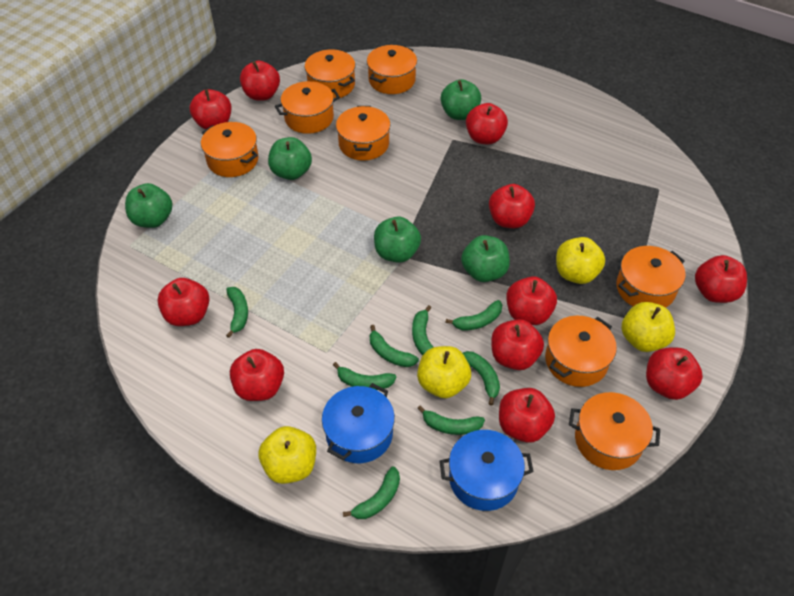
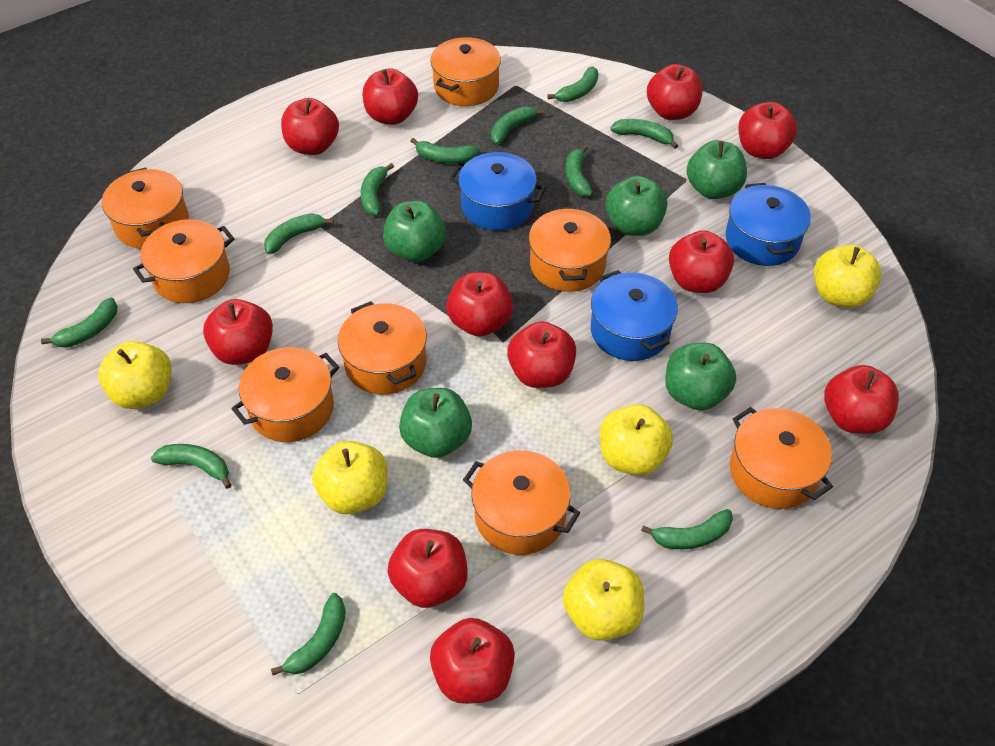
blue pot: 2 -> 3
green banana: 8 -> 11
yellow apple: 4 -> 5

